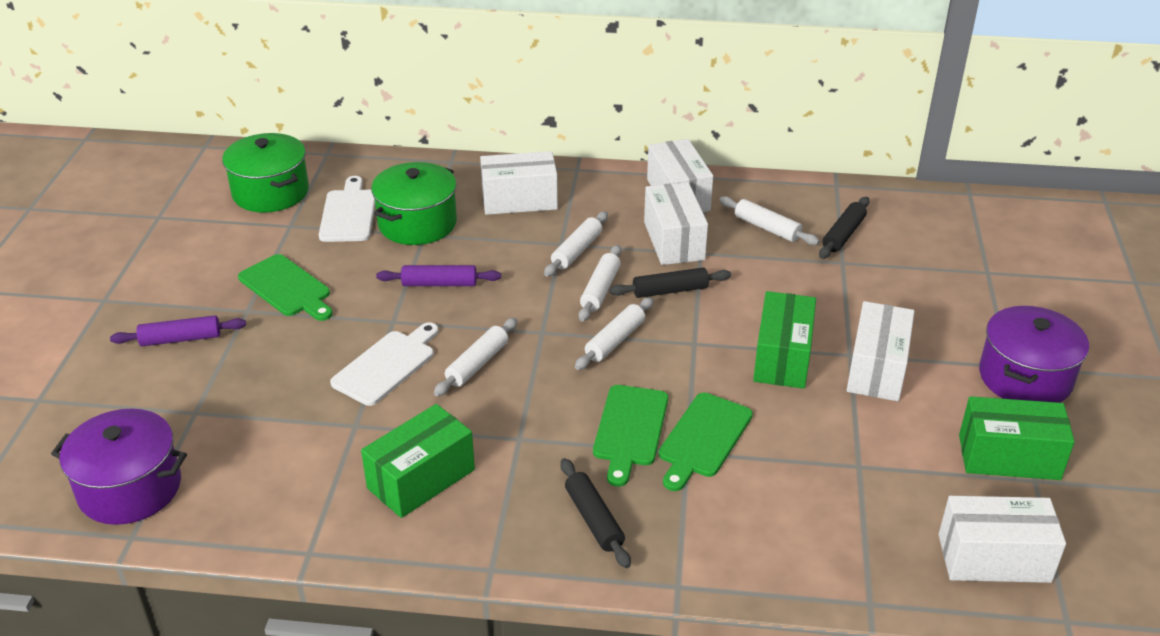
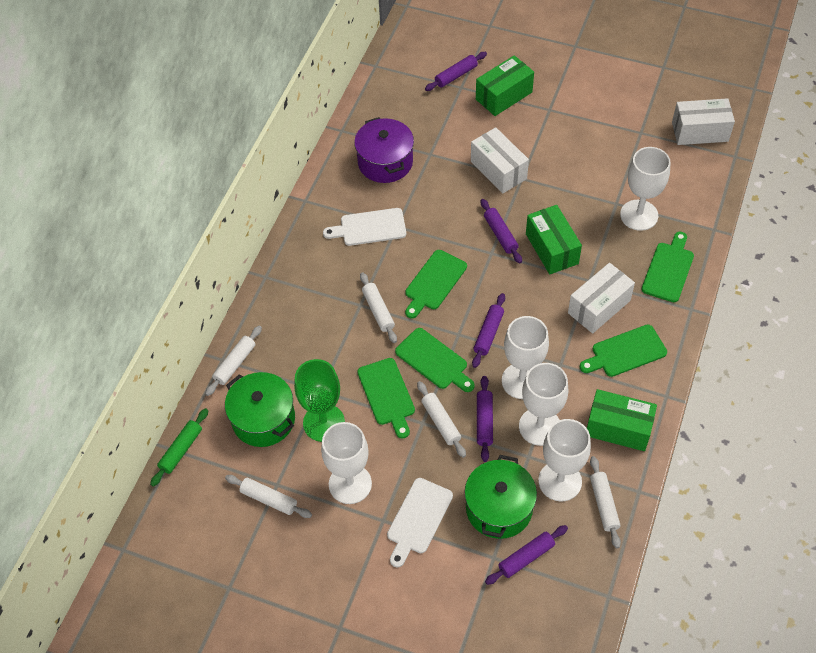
black rolling pin: 3 -> 0
green cutting board: 3 -> 5
green goblet: 0 -> 1
green rolling pin: 0 -> 1
purple pot: 2 -> 1
purple rolling pin: 2 -> 5
white box: 5 -> 3
white goblet: 0 -> 5

